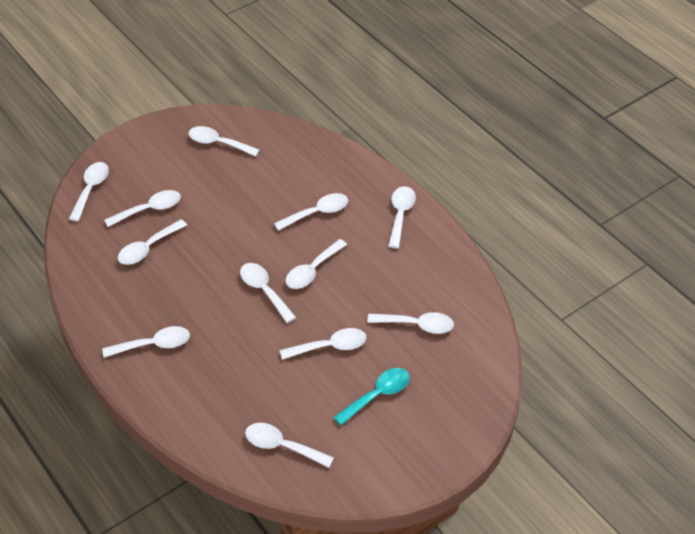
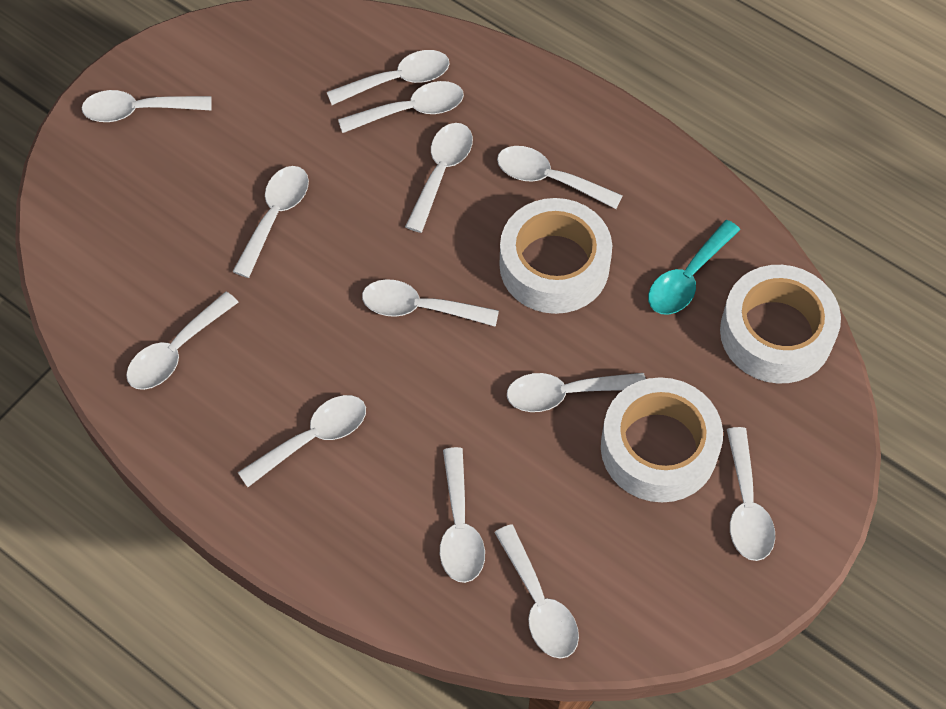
white spoon: 12 -> 13
white tape: 0 -> 3

